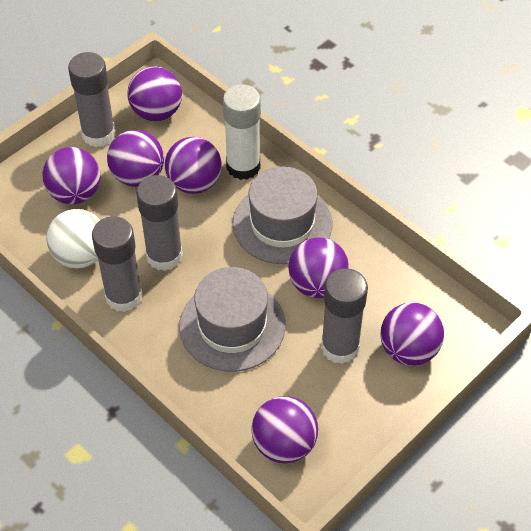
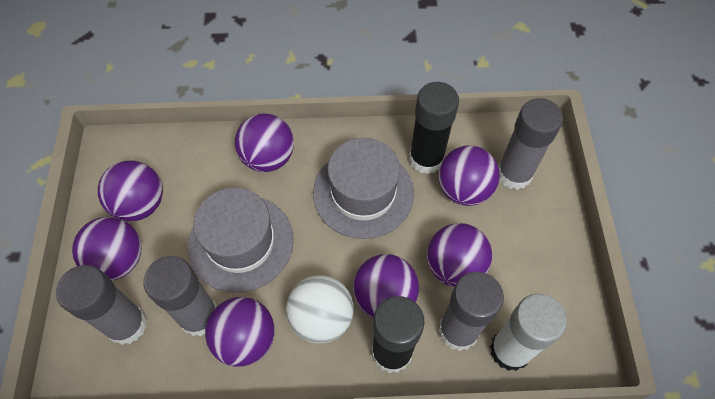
black glue stick: 0 -> 2

